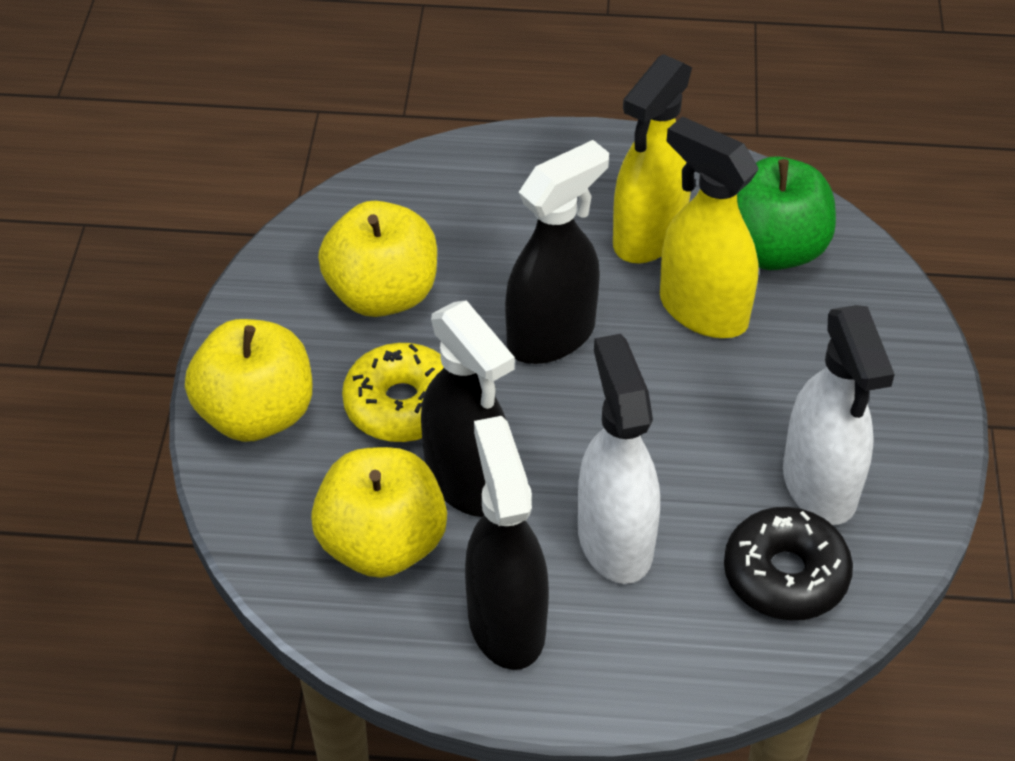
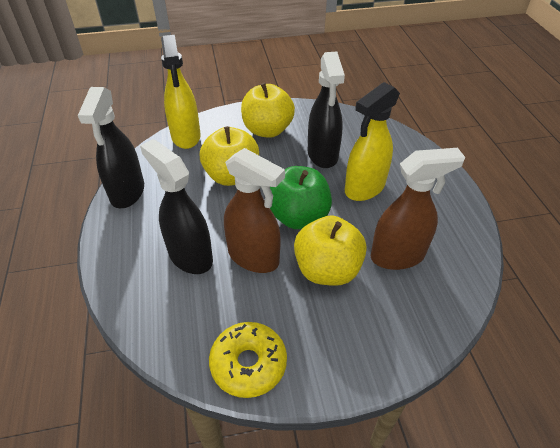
black donut: 1 -> 0
brown spray bottle: 0 -> 2
white spray bottle: 2 -> 0

